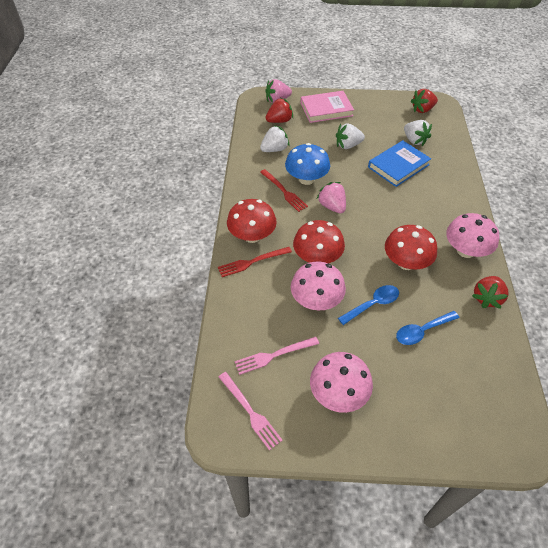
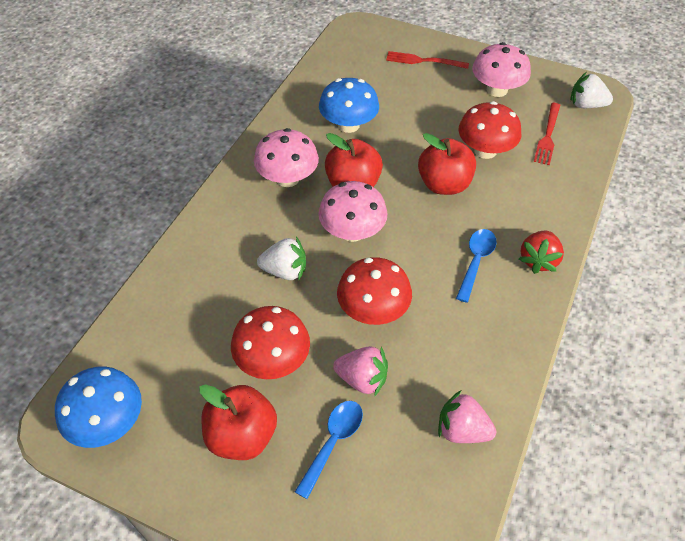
blue book: 1 -> 0
blue mushroom: 1 -> 2
pink book: 1 -> 0
pink fork: 2 -> 0
red apple: 0 -> 3
red strawberry: 3 -> 1
white strawberry: 3 -> 2

